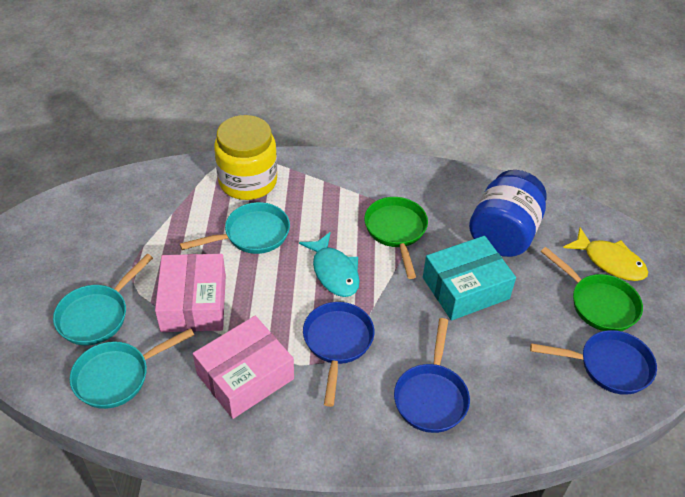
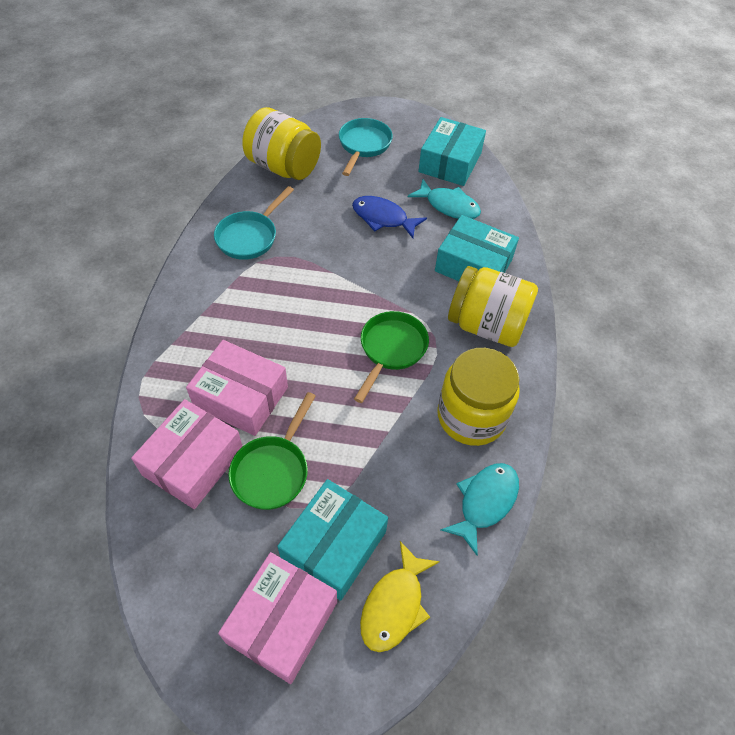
blue fish: 0 -> 1
blue jar: 1 -> 0
blue pan: 3 -> 0
pink box: 2 -> 3
turquoise box: 1 -> 3
turquoise fish: 1 -> 2
turquoise pan: 3 -> 2
yellow jar: 1 -> 3

